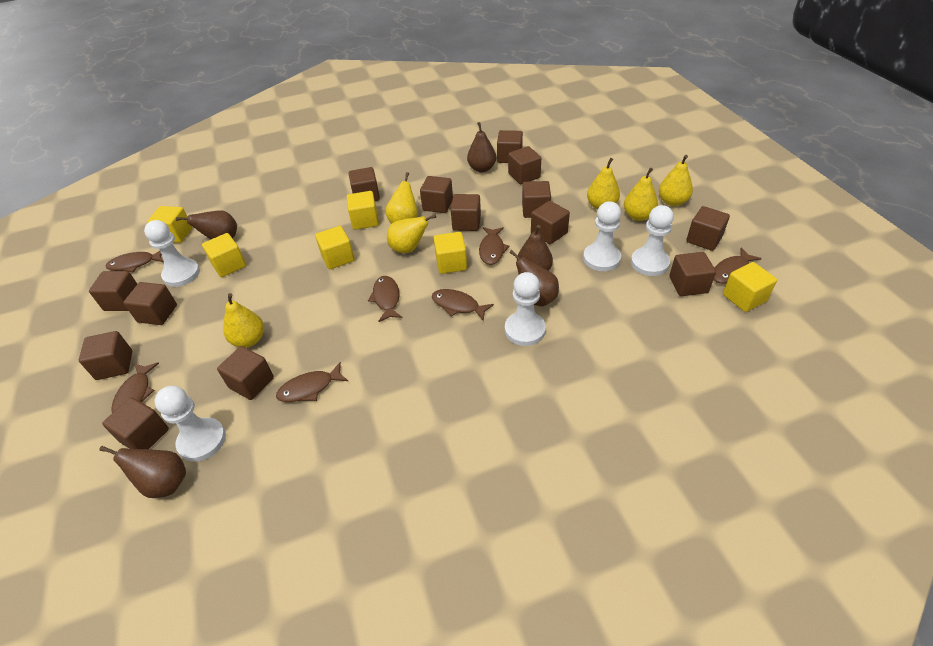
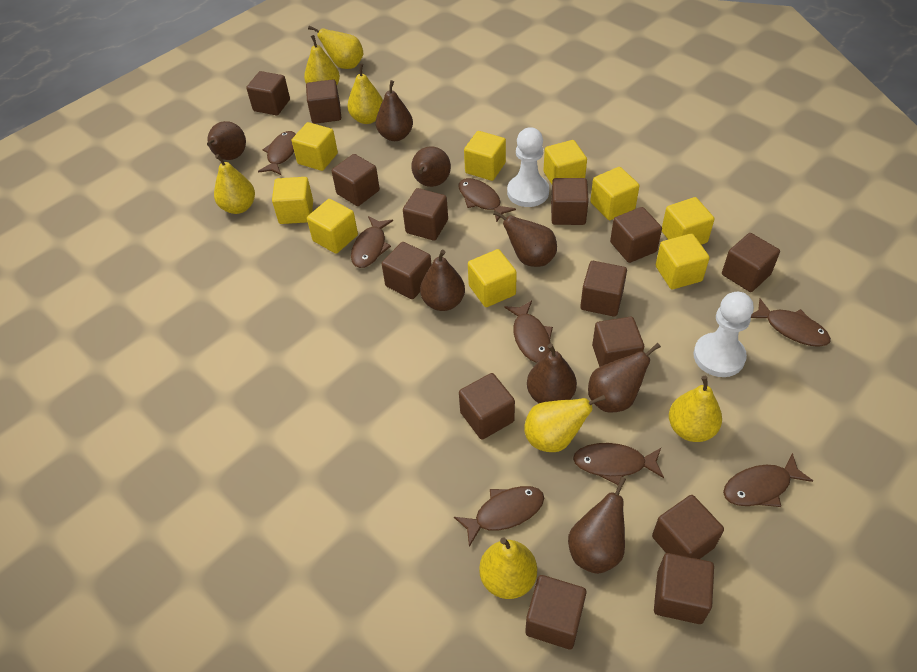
brown fish: 7 -> 8
brown pear: 5 -> 8
white pawn: 5 -> 2
yellow cube: 6 -> 9
yellow pear: 6 -> 7

